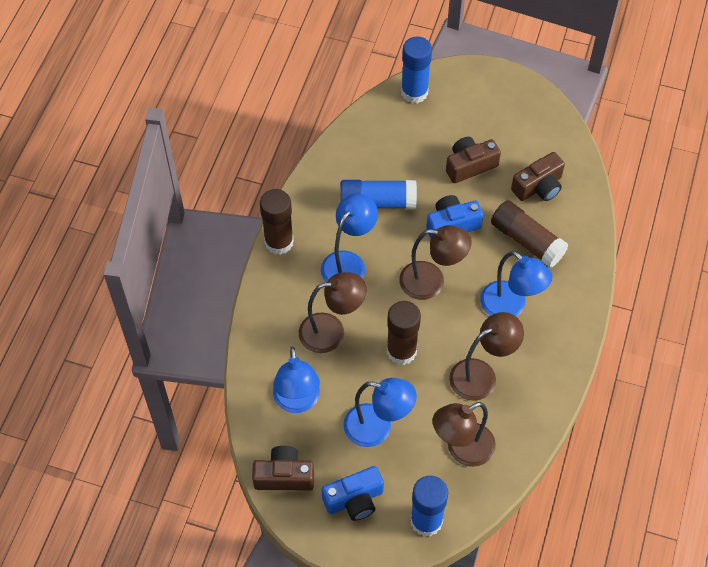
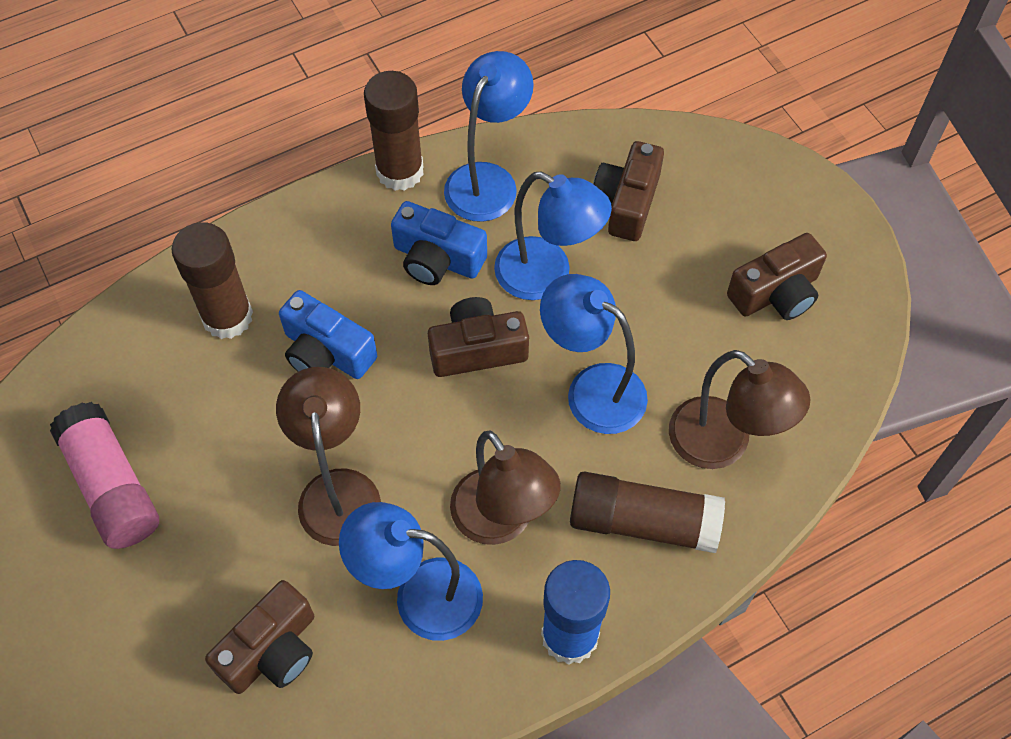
blue glue stick: 3 -> 1
brown camera: 3 -> 4
brown lamp: 4 -> 3
pink glue stick: 0 -> 1

